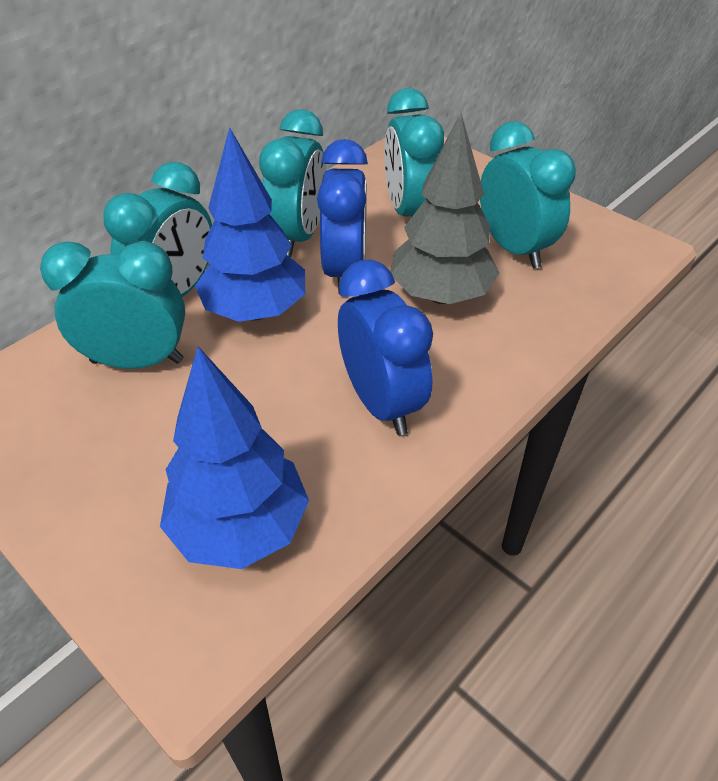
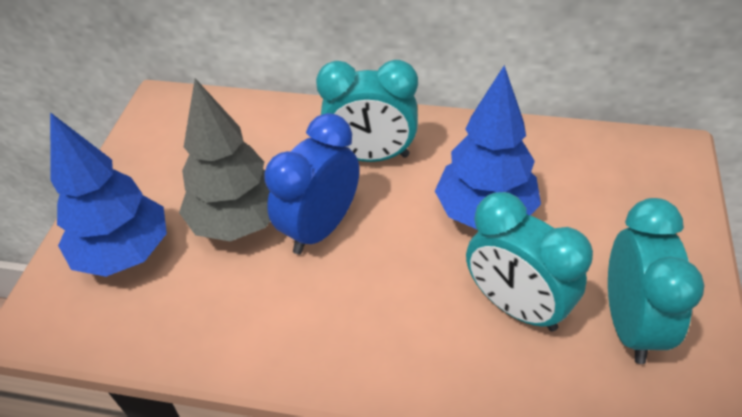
blue clock: 2 -> 1
turquoise clock: 5 -> 3

